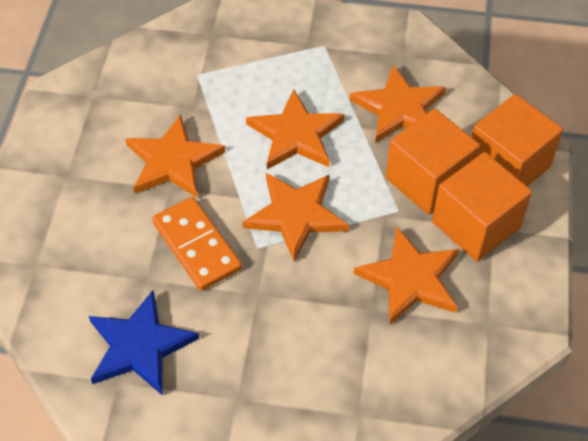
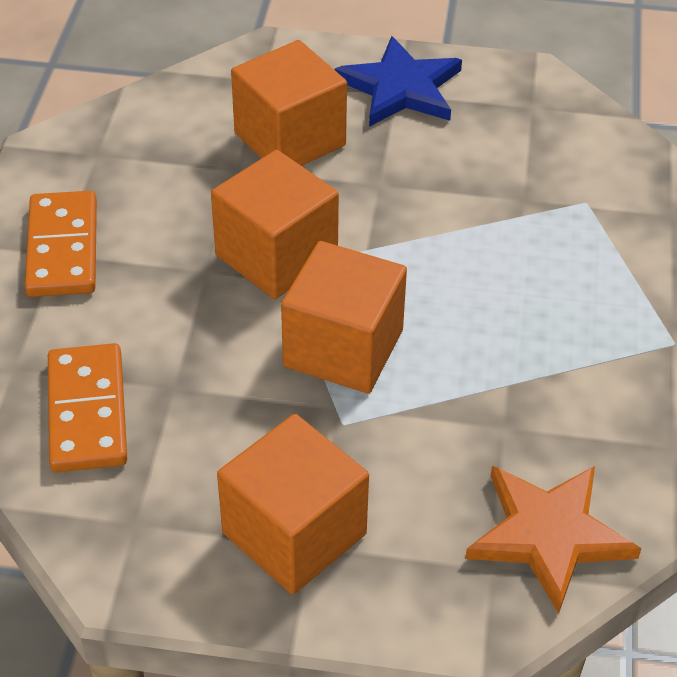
orange cube: 3 -> 4
orange domino: 1 -> 2
orange star: 5 -> 1

